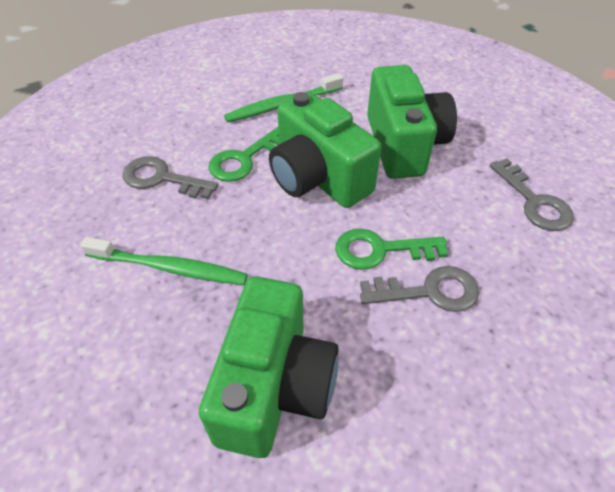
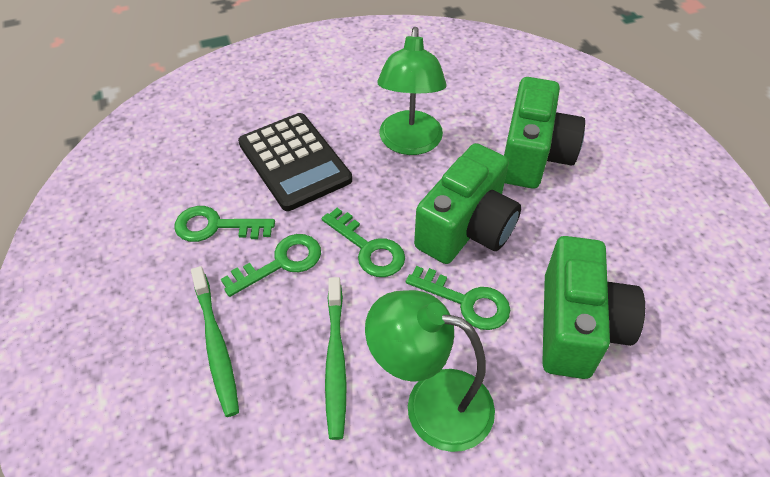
black calculator: 0 -> 1
green key: 2 -> 4
green lamp: 0 -> 2
grey key: 3 -> 0

